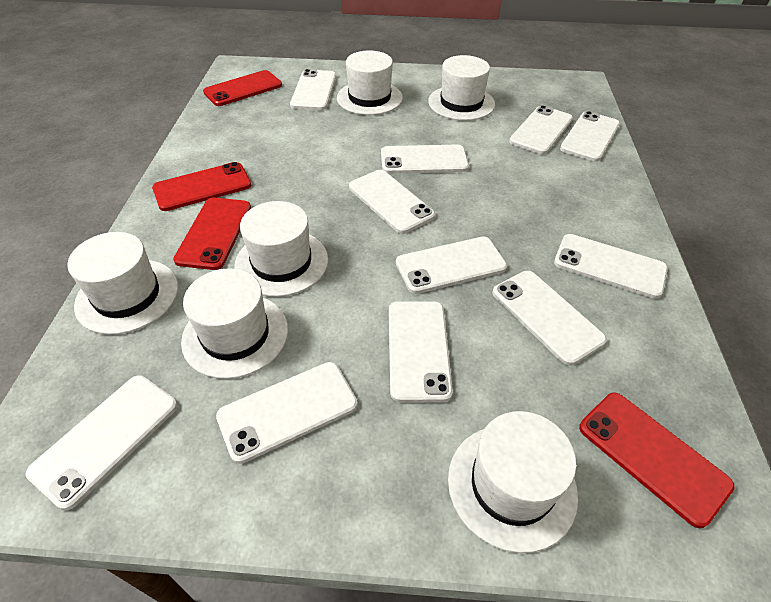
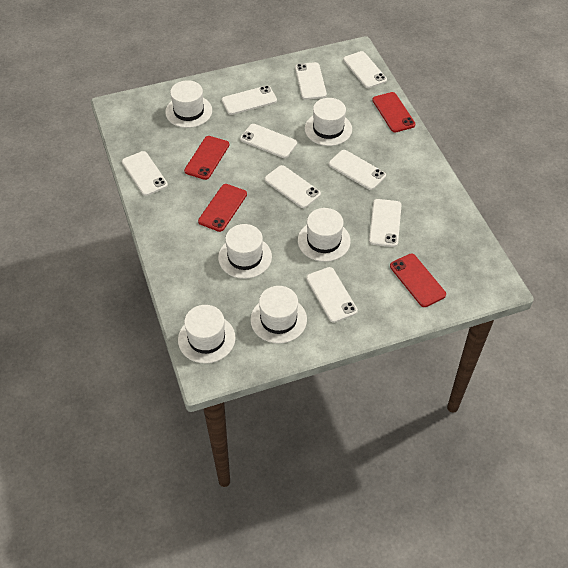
white phone: 11 -> 9

